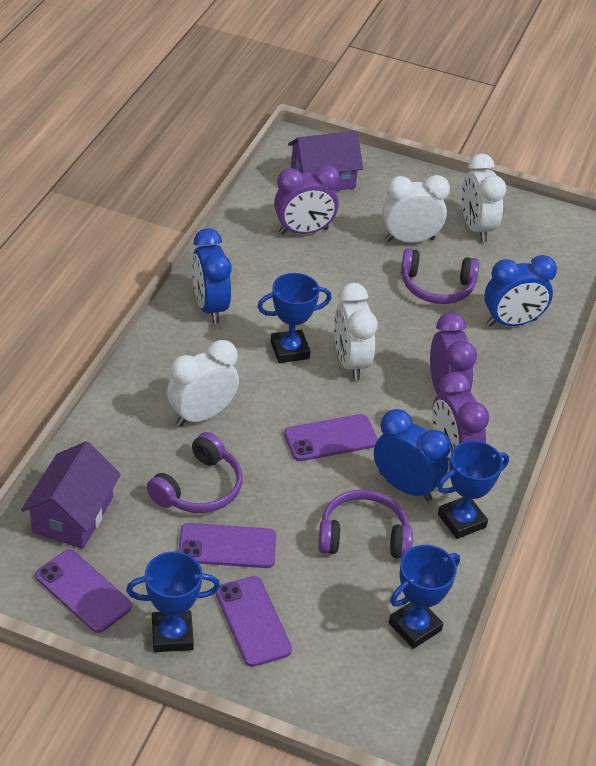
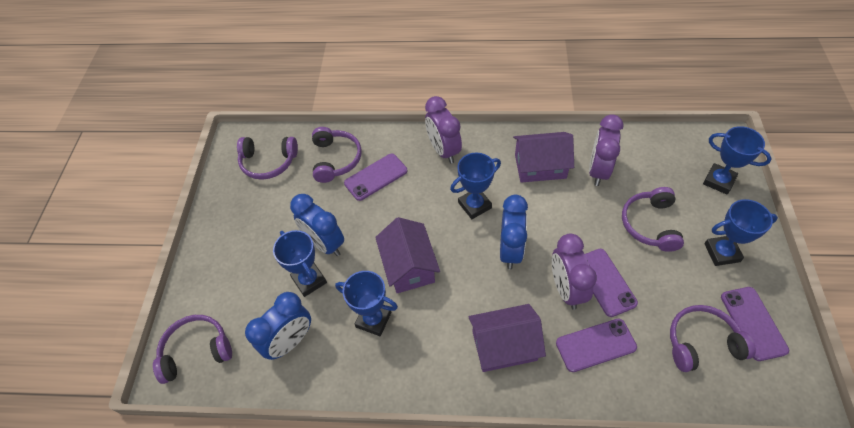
blue trophy: 4 -> 5
purple headphones: 3 -> 5
purple house: 2 -> 3
white clock: 4 -> 0

